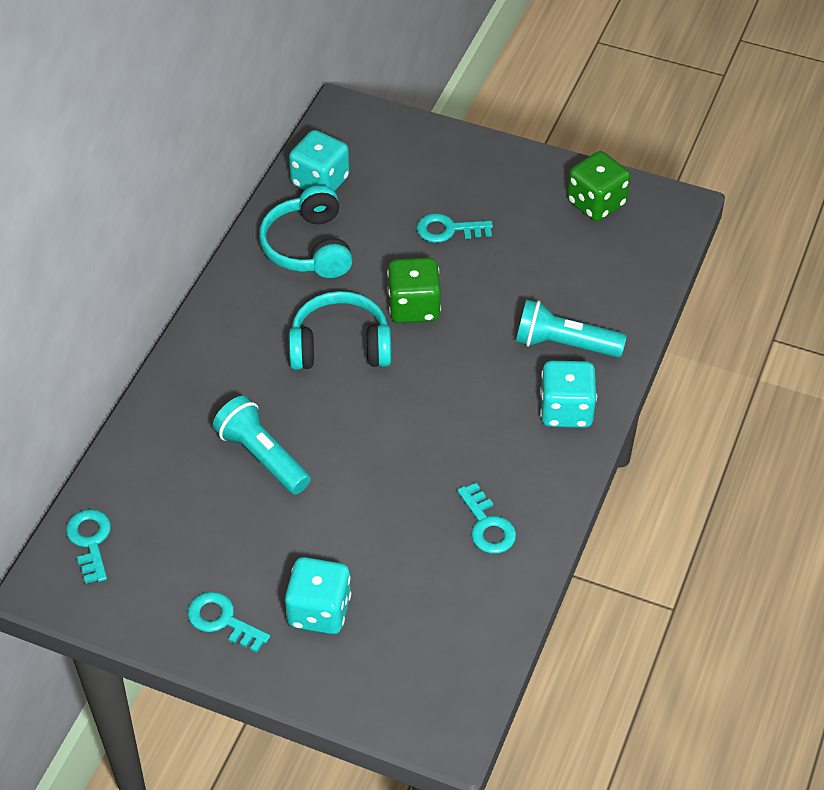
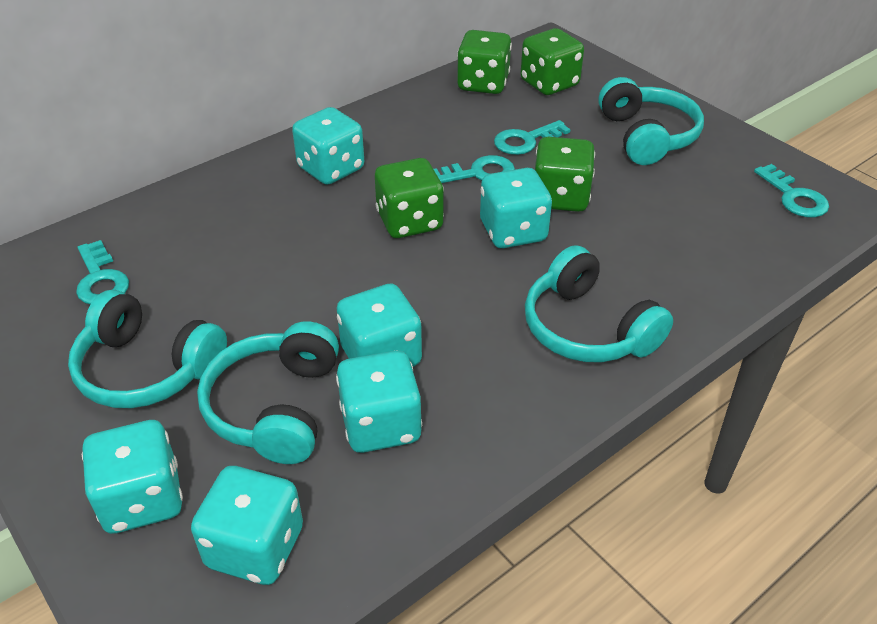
green dice: 2 -> 4
turquoise dice: 3 -> 6
turquoise flashlight: 2 -> 0
turquoise headphones: 2 -> 4

